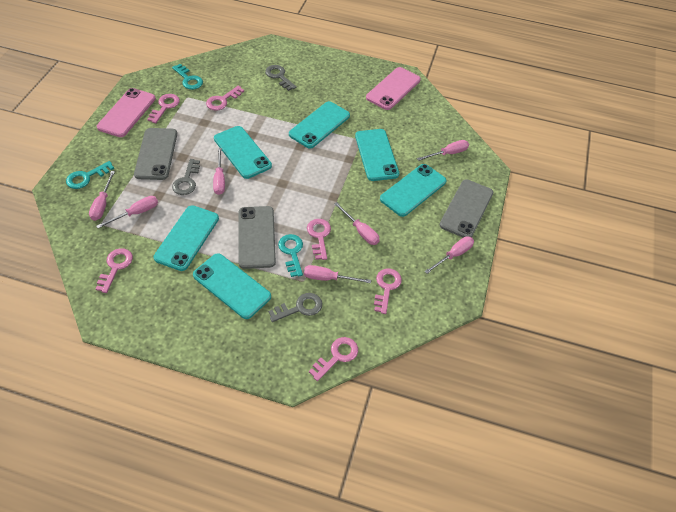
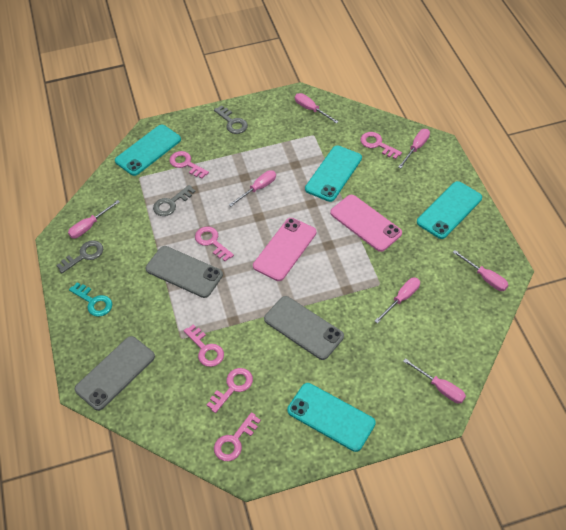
turquoise key: 3 -> 1
turquoise phone: 6 -> 4

